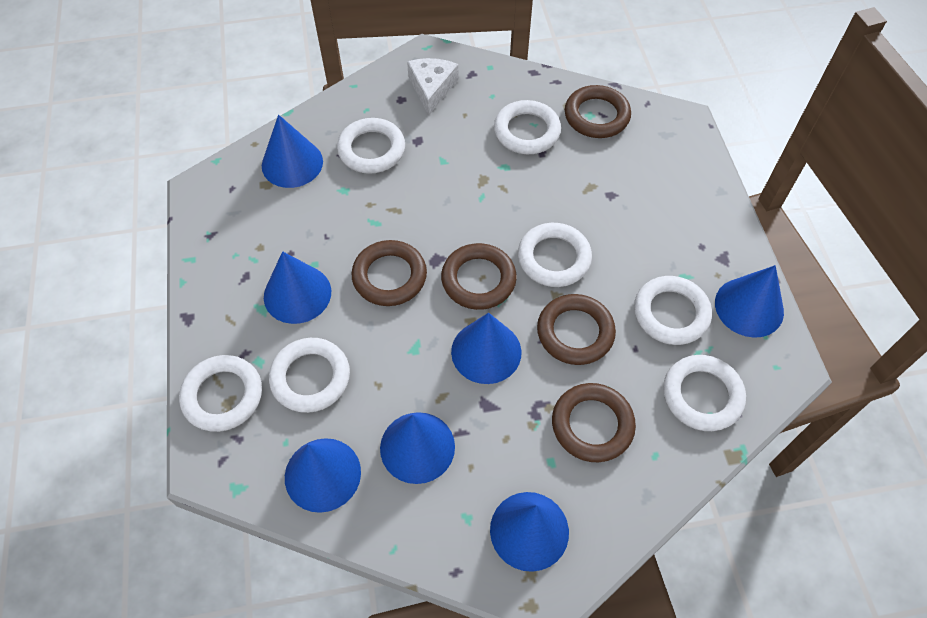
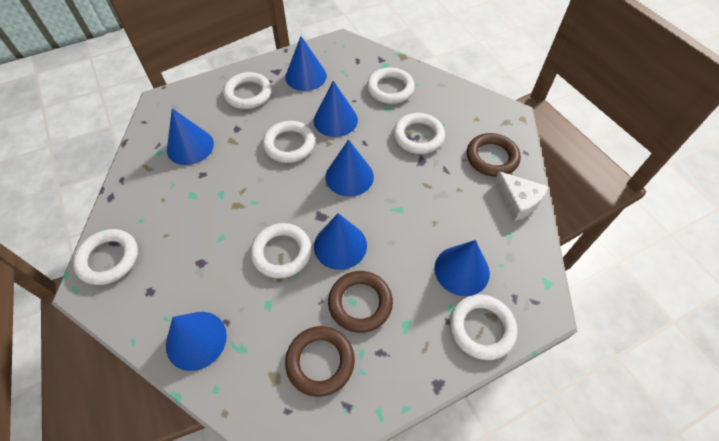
brown ring: 5 -> 3

